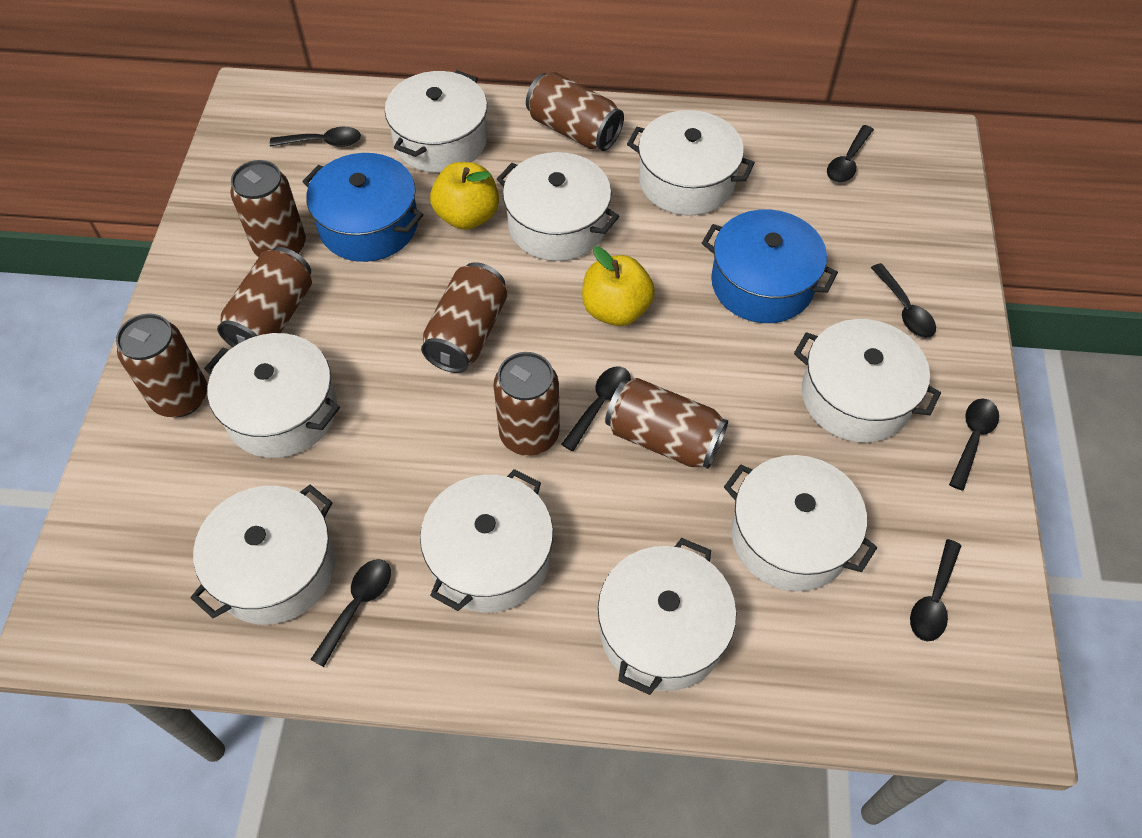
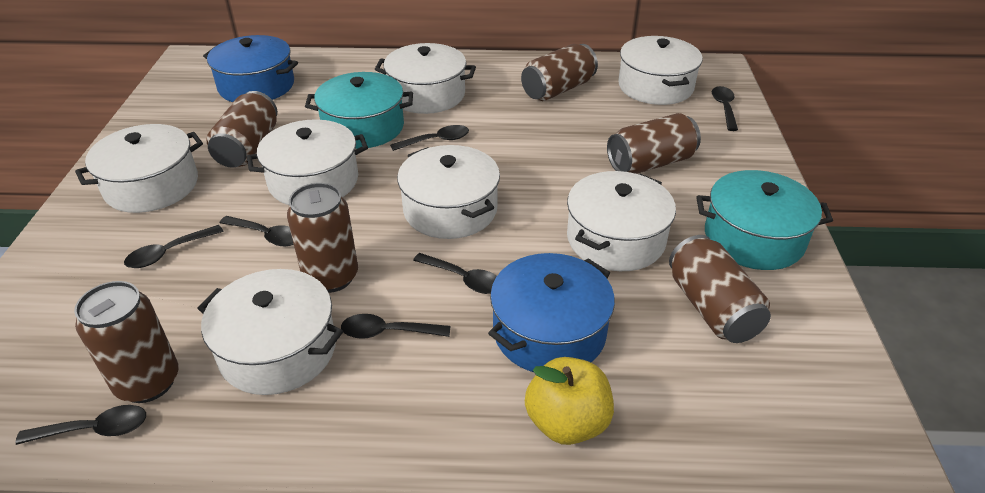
brown can: 7 -> 6
turquoise pot: 0 -> 2
white pot: 9 -> 7
yellow apple: 2 -> 1

